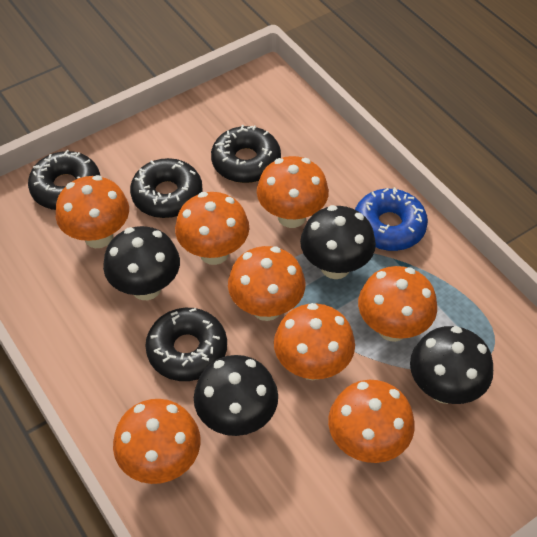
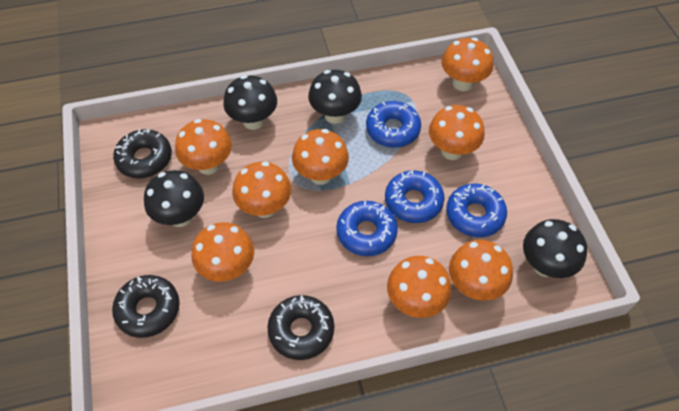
black donut: 4 -> 3
blue donut: 1 -> 4

